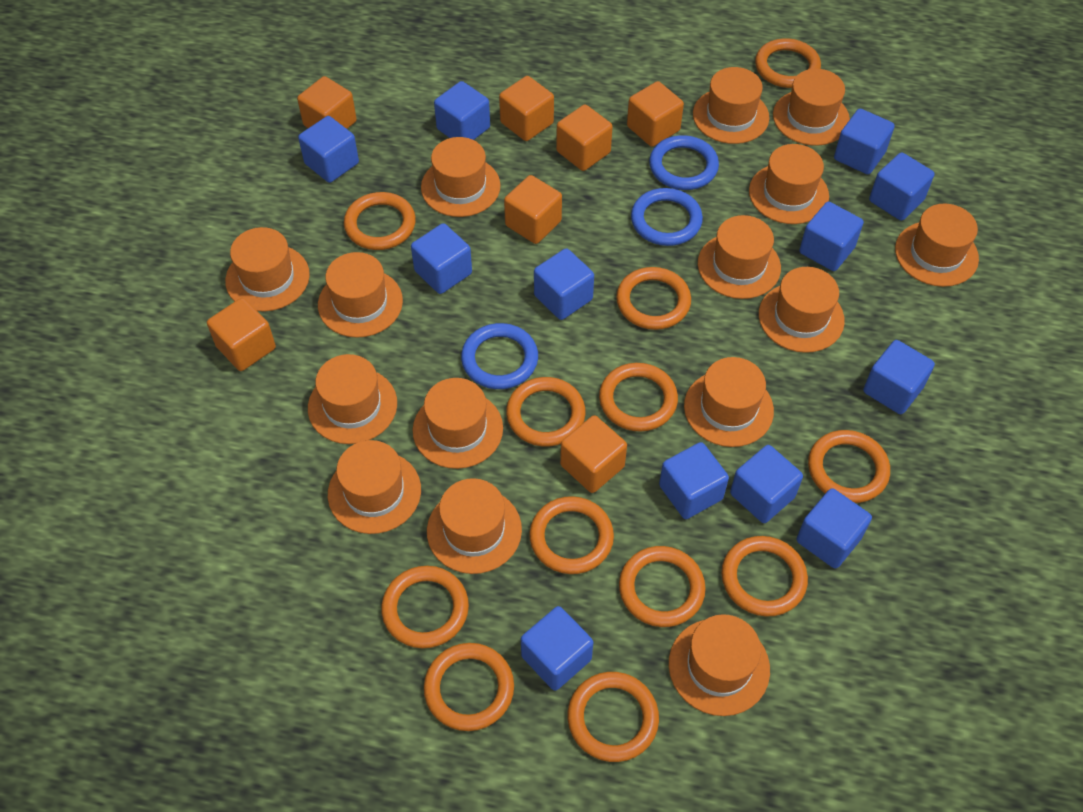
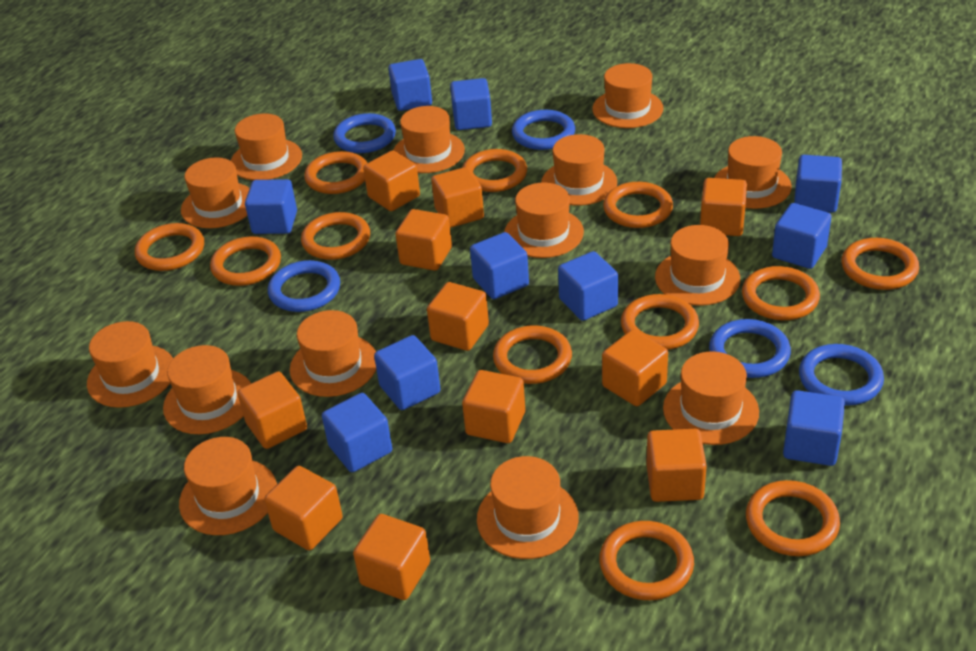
blue cube: 12 -> 10
blue ring: 3 -> 5
orange cube: 7 -> 11
orange hat: 15 -> 14

